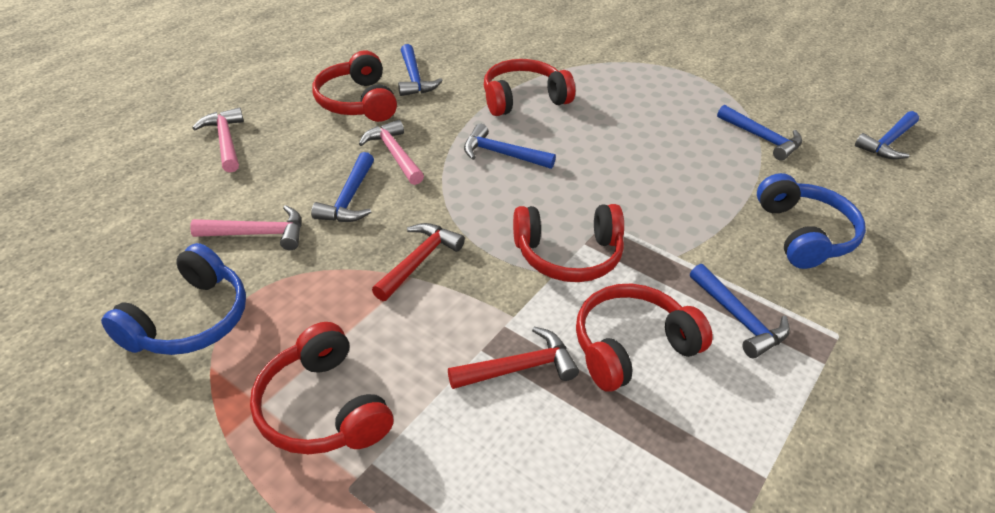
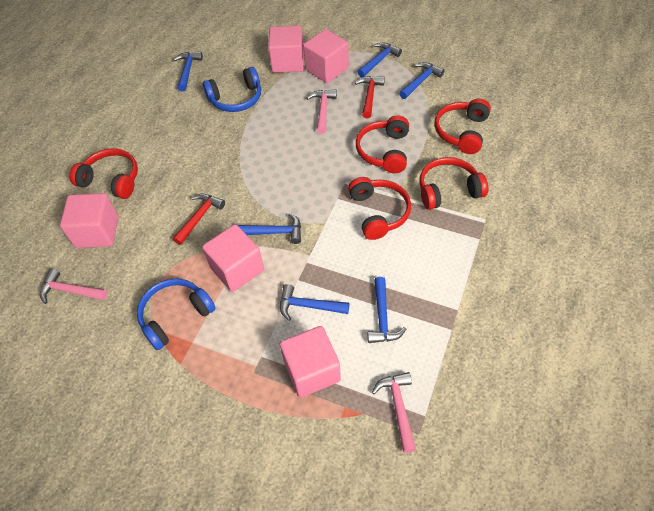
pink cube: 0 -> 5

